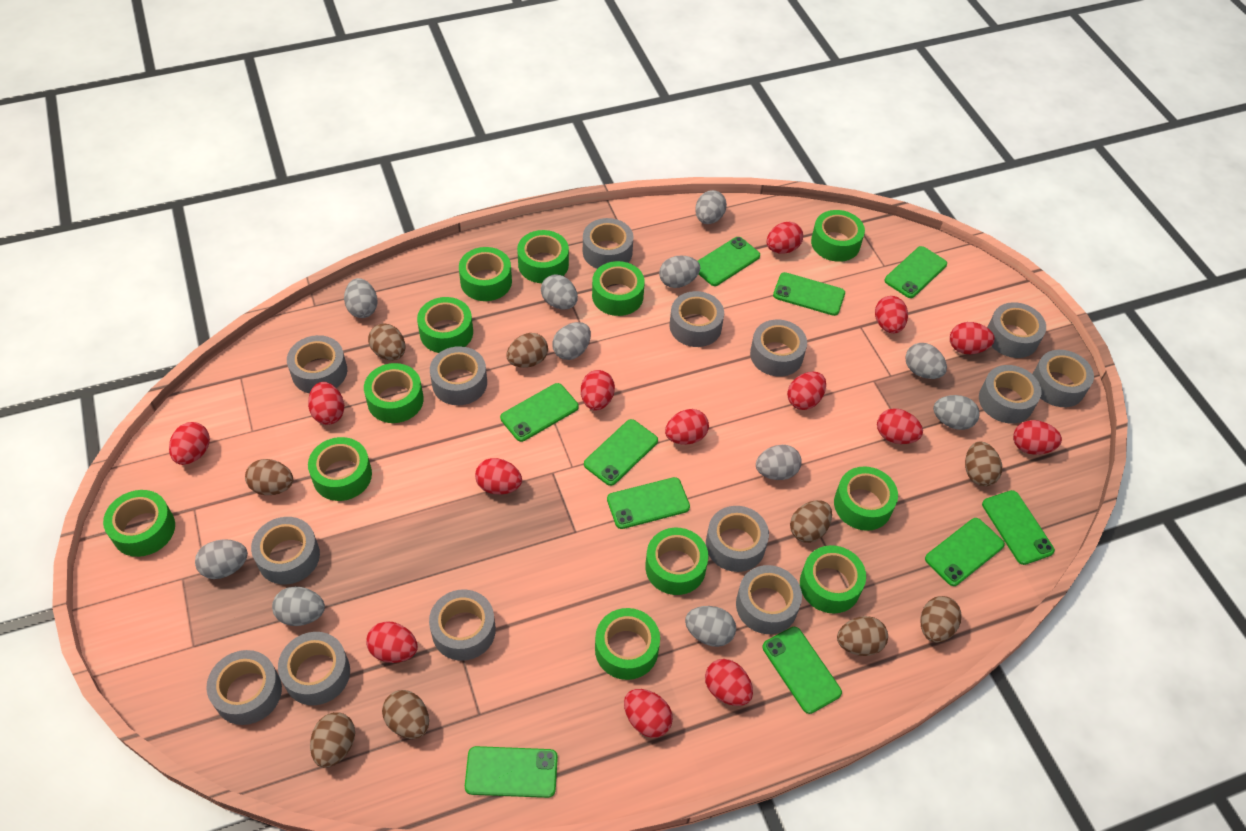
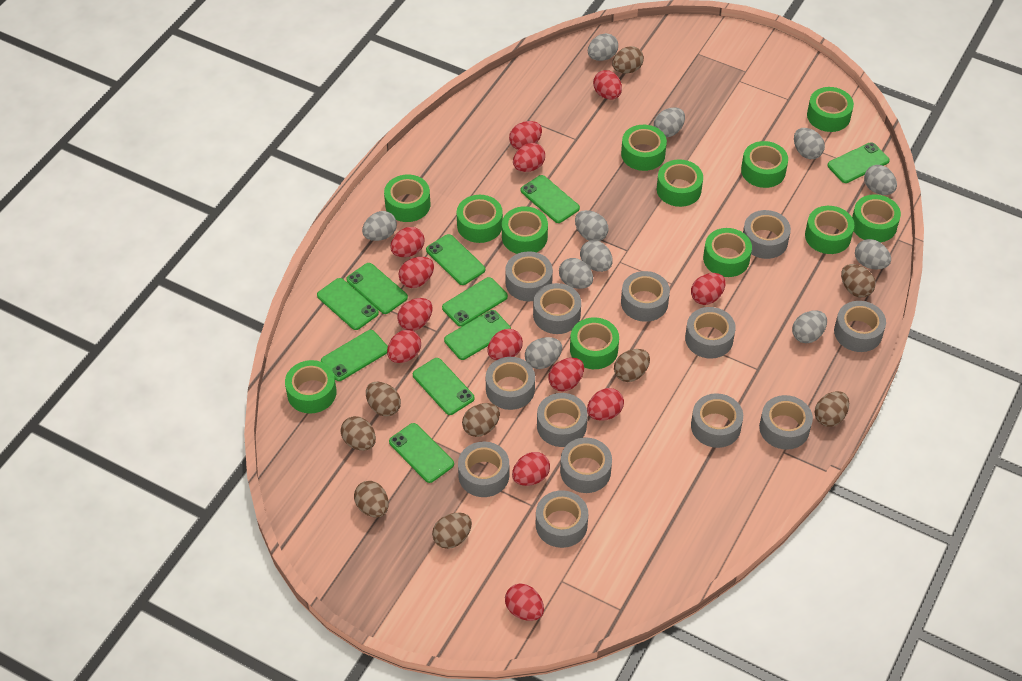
grey tape: 14 -> 13
red egg: 14 -> 13

